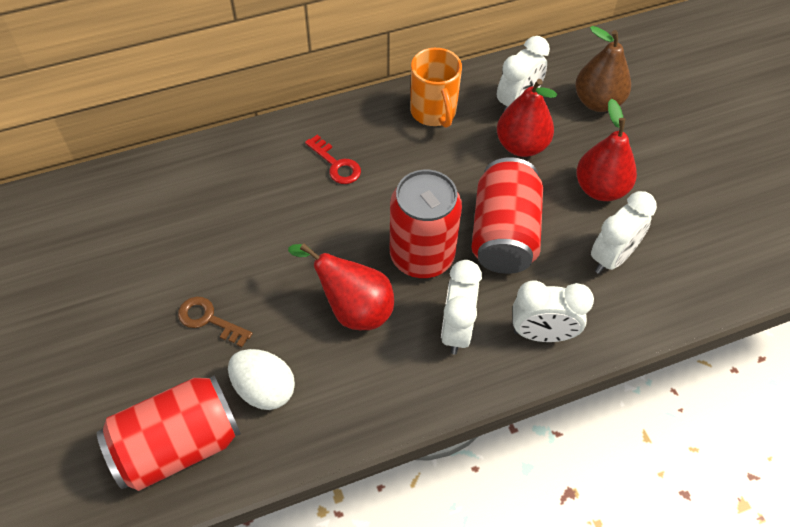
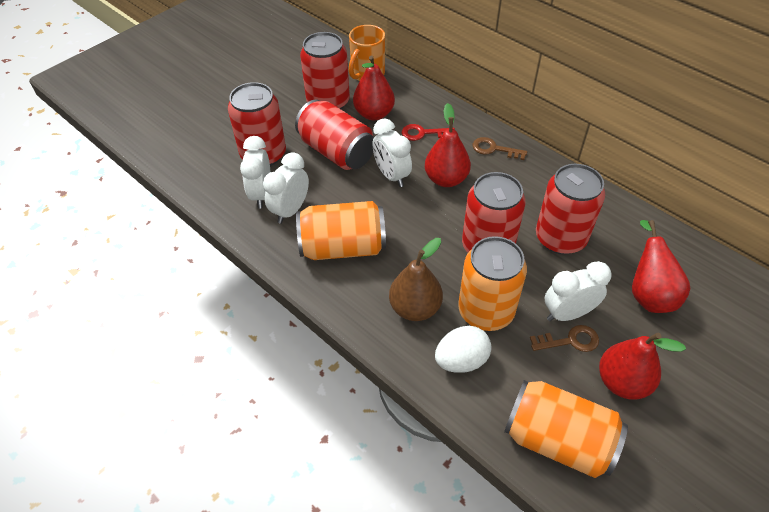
brown key: 1 -> 2
orange can: 0 -> 3
red can: 3 -> 5
red pear: 3 -> 4

